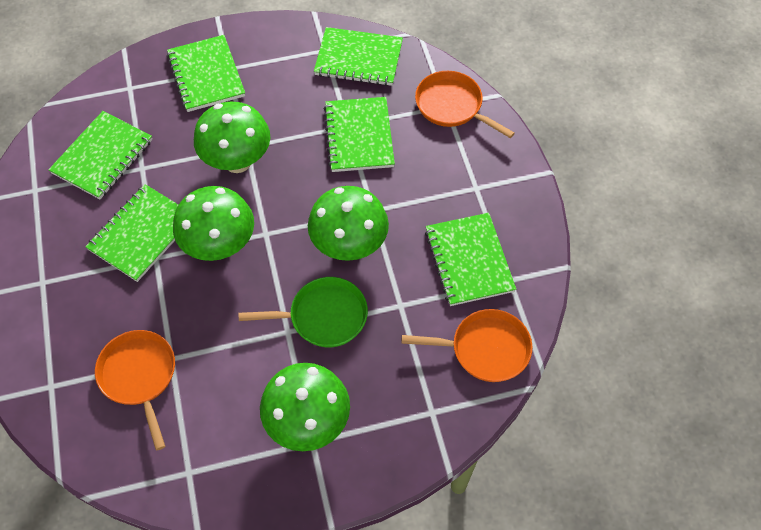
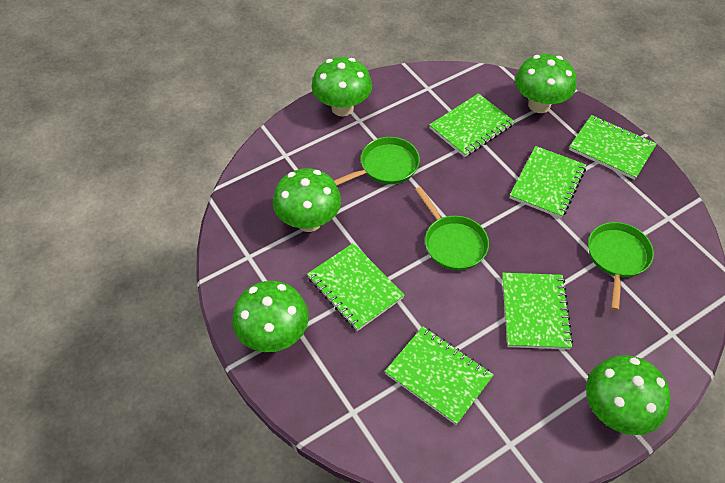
green mushroom: 4 -> 5
green pan: 1 -> 3
orange pan: 3 -> 0

